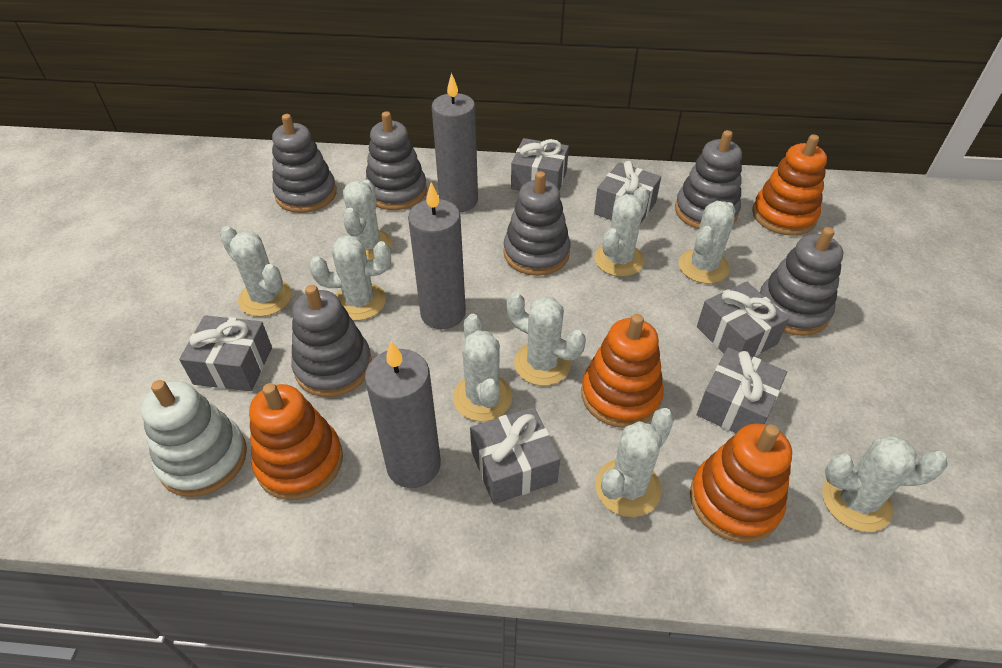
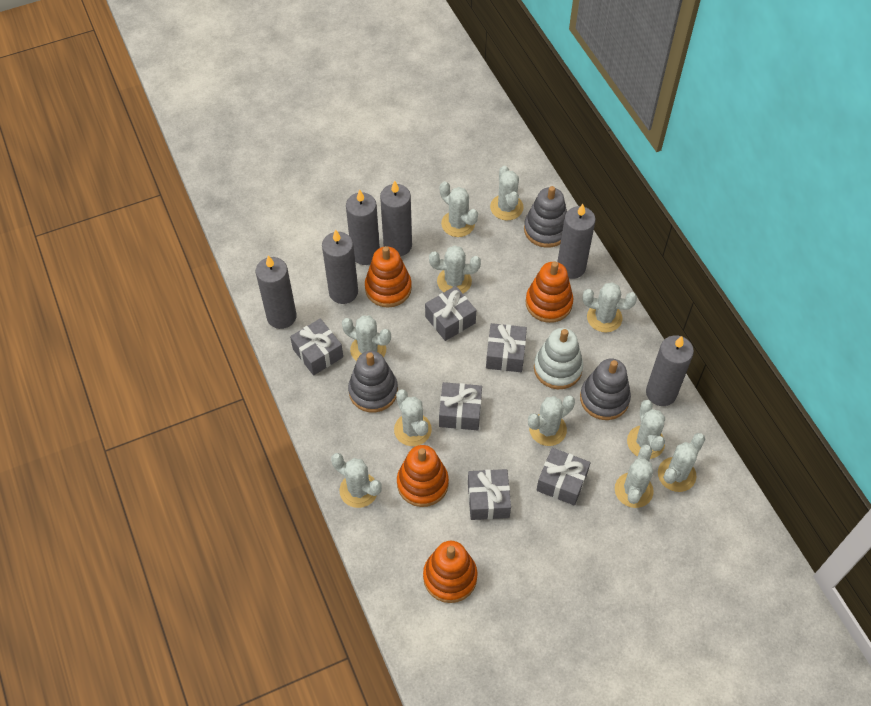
grey candle: 3 -> 6
grey stacking toy: 6 -> 3
white cactus: 9 -> 11

